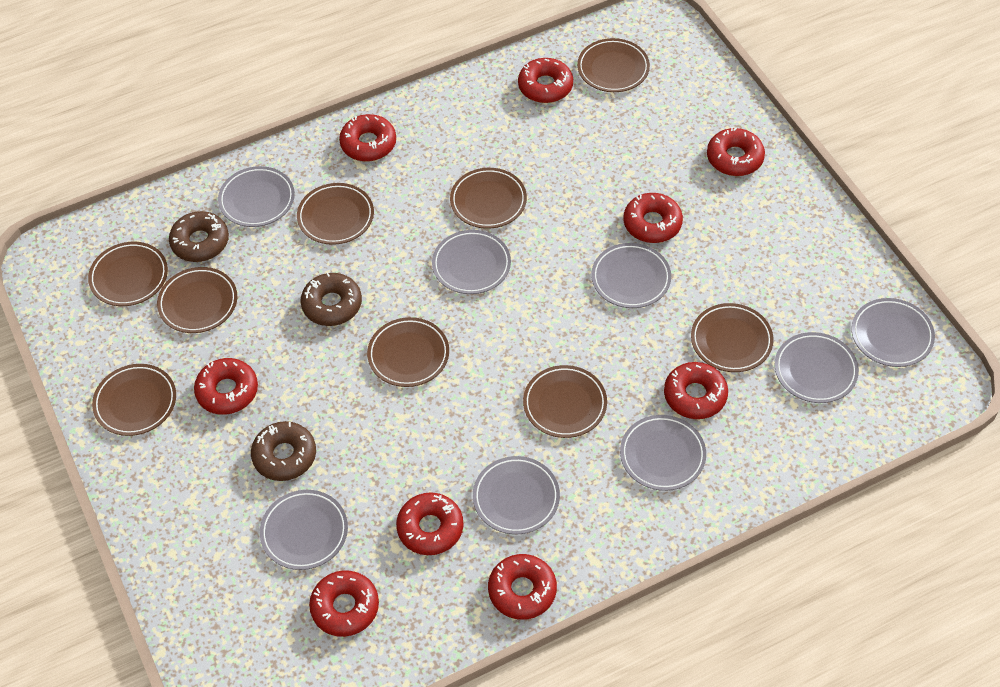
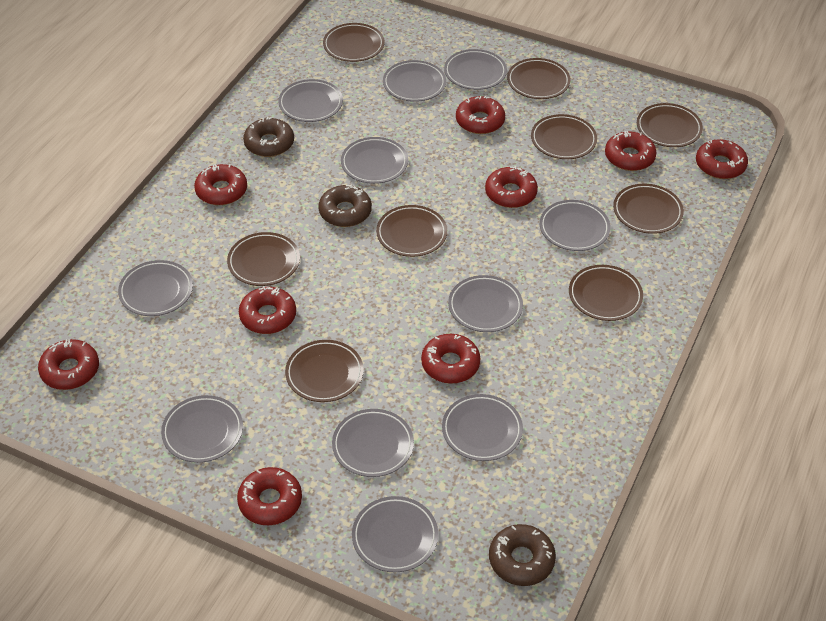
grey plate: 8 -> 11

